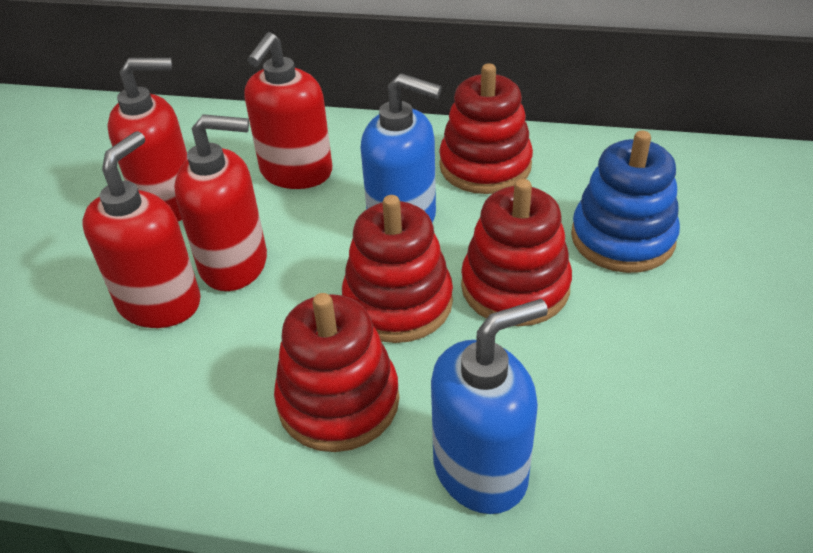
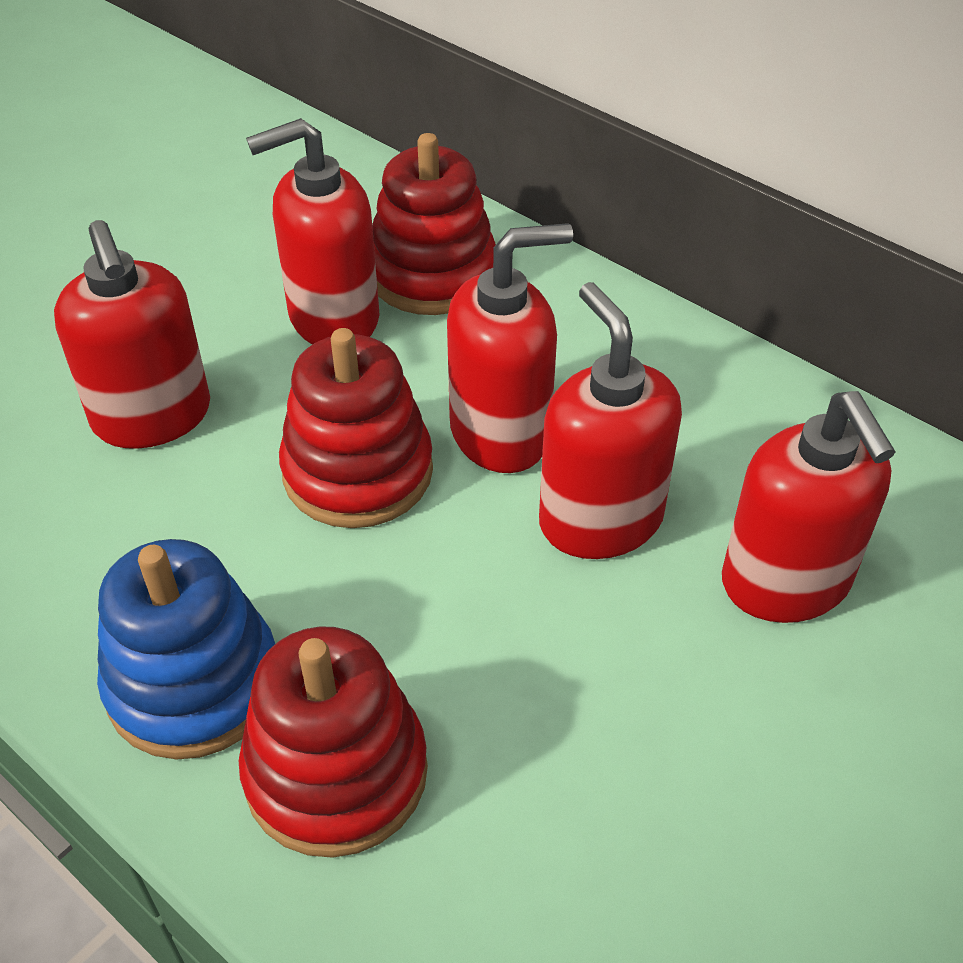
blue soap dispenser: 2 -> 0
red soap dispenser: 4 -> 5
red stacking toy: 4 -> 3

